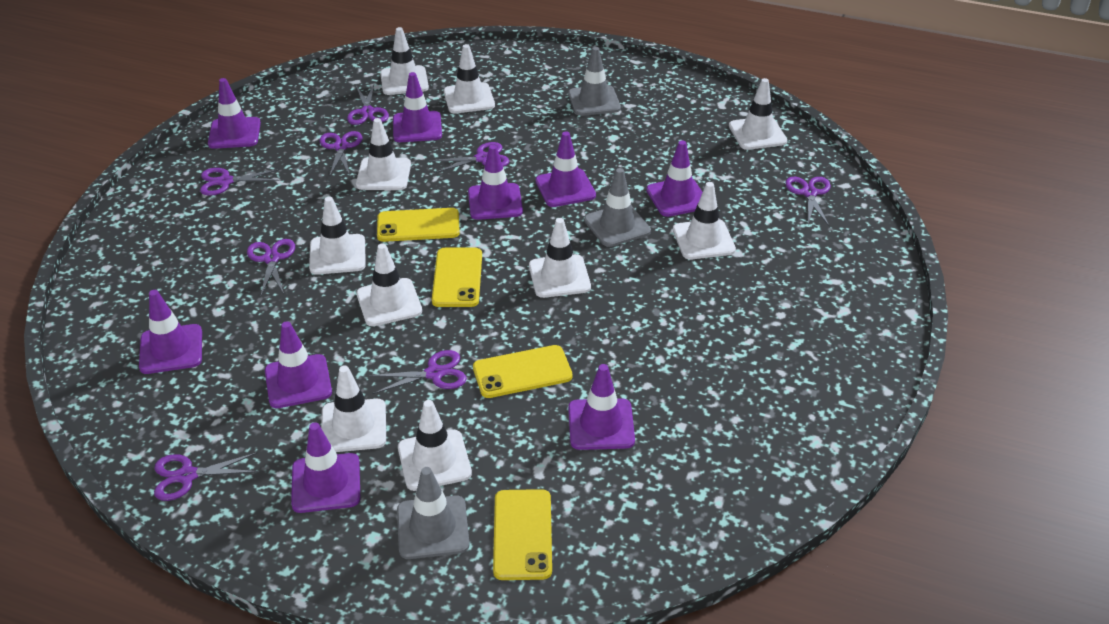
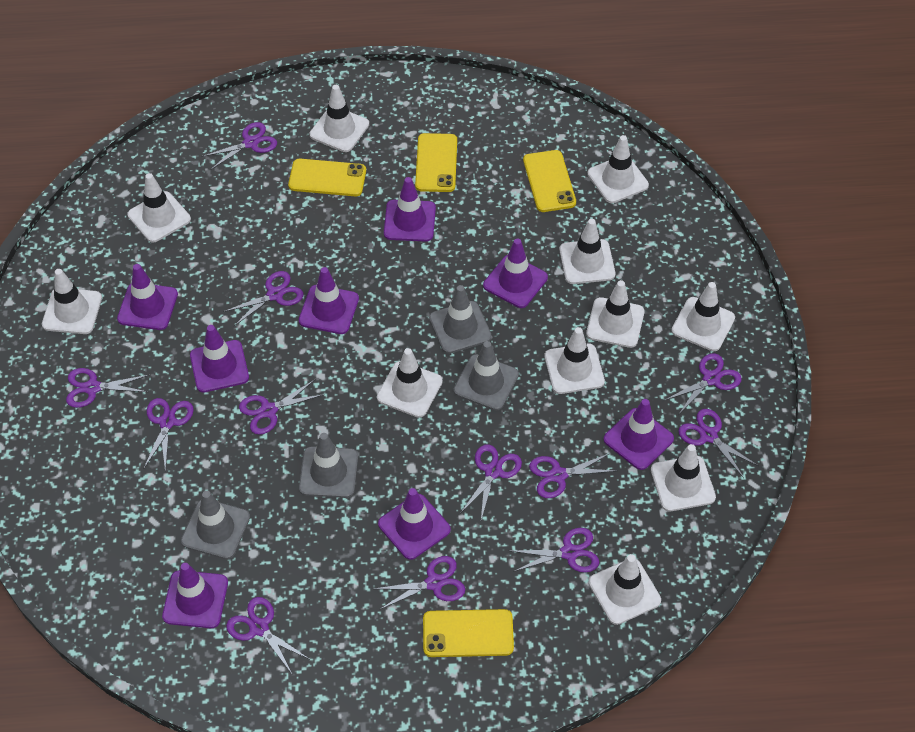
grey traffic cone: 3 -> 4
purple scissors: 8 -> 12
purple traffic cone: 9 -> 8
white traffic cone: 10 -> 11

